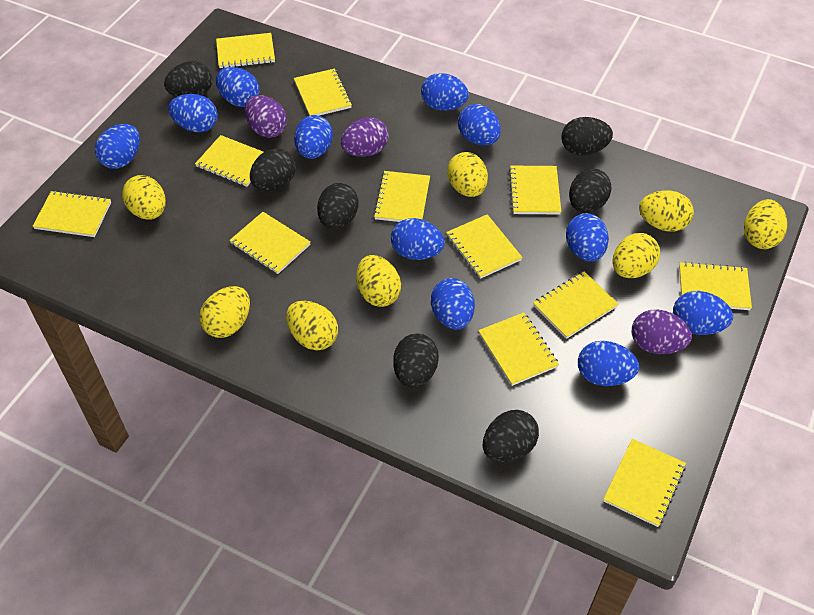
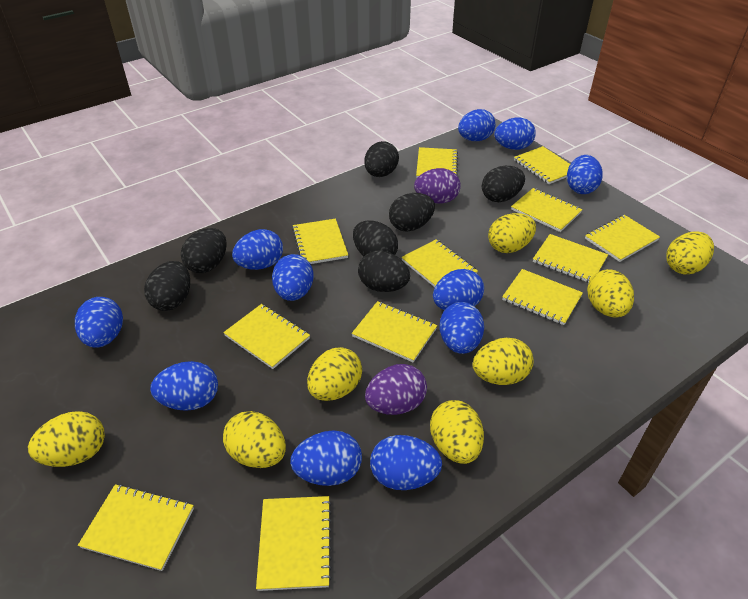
purple egg: 3 -> 2

